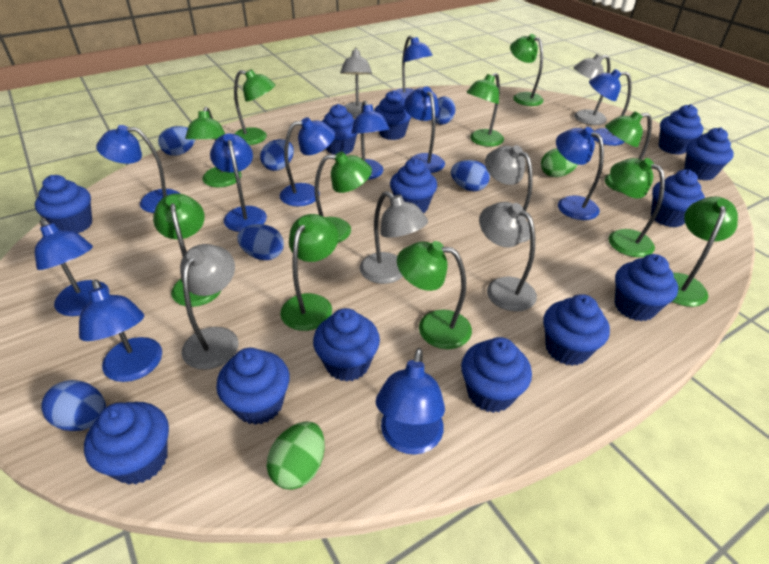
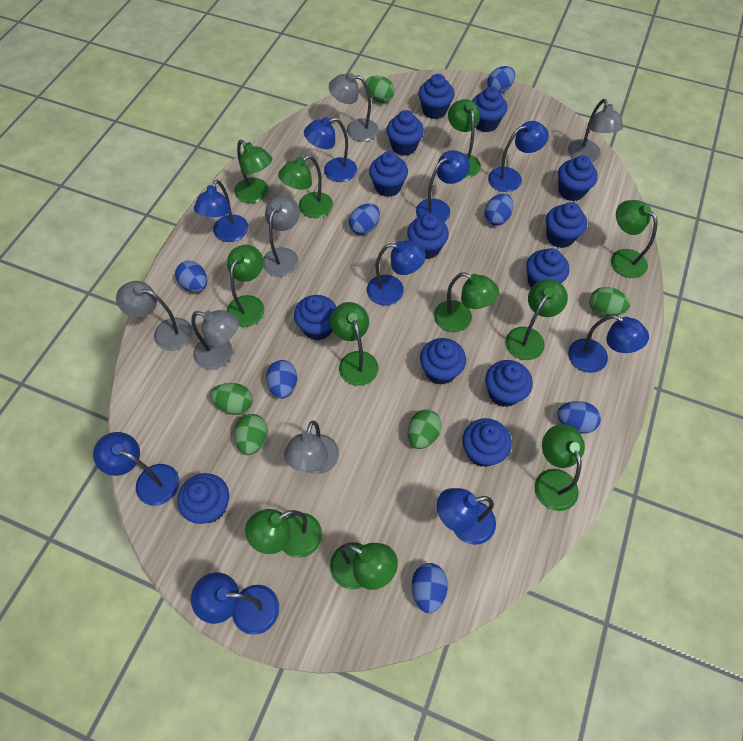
blue egg: 6 -> 7
blue lamp: 11 -> 9
green egg: 2 -> 5

